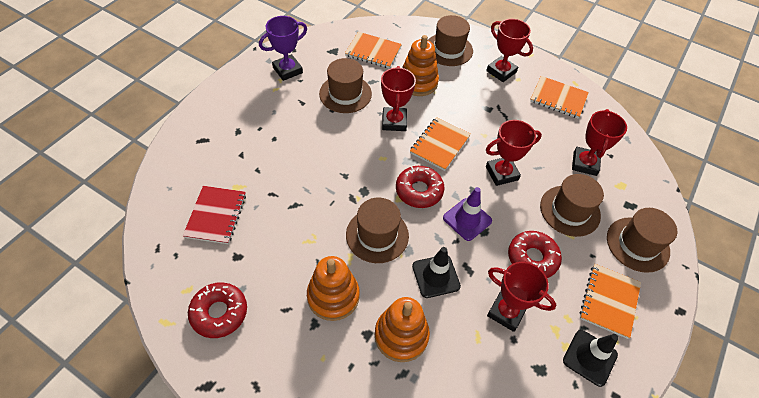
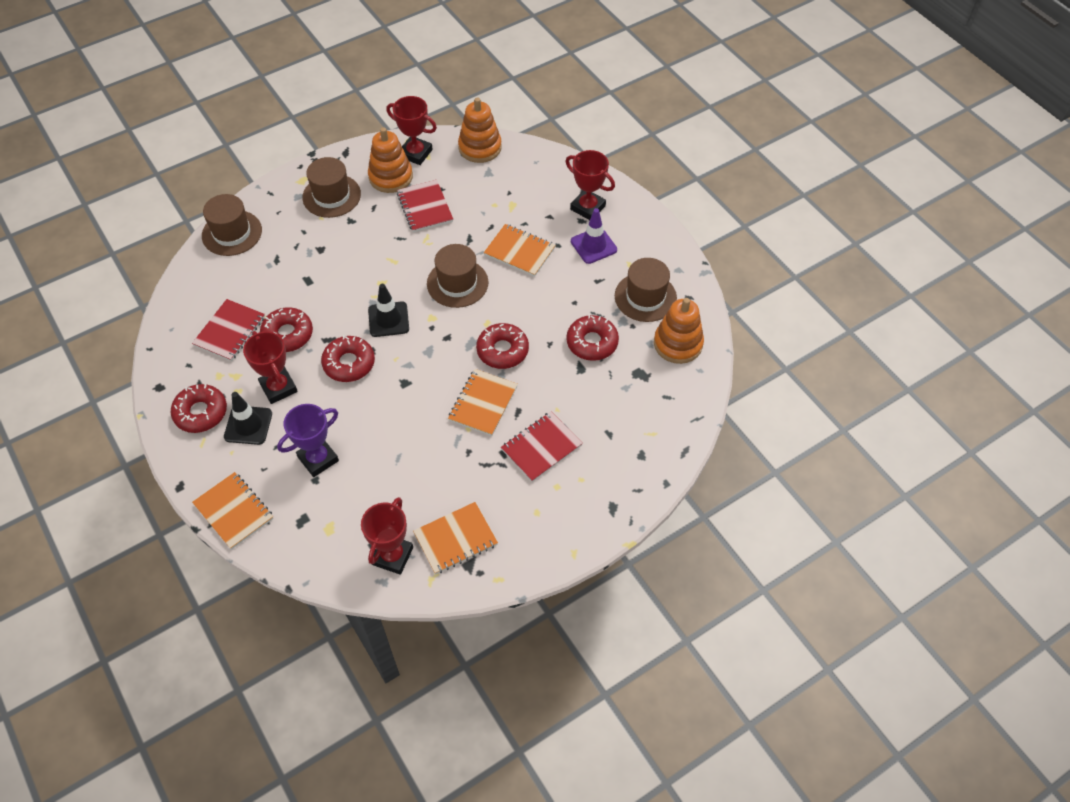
brown hat: 5 -> 4
red donut: 3 -> 5
red notebook: 1 -> 3
red trophy: 5 -> 4

